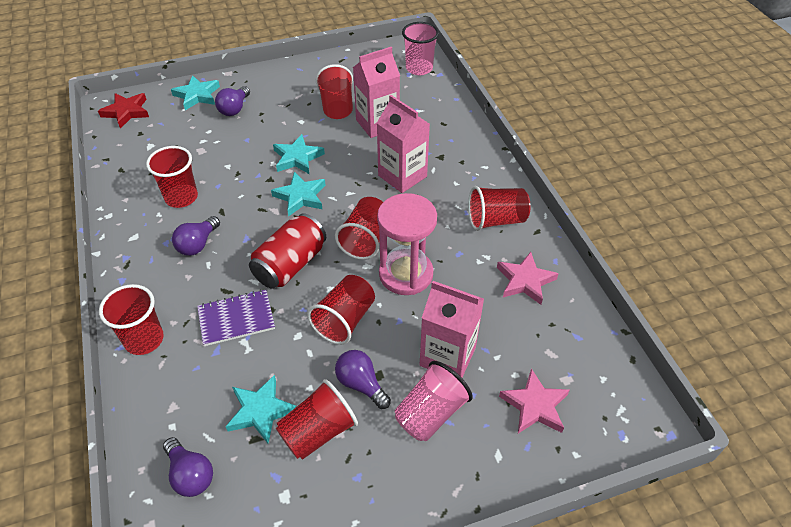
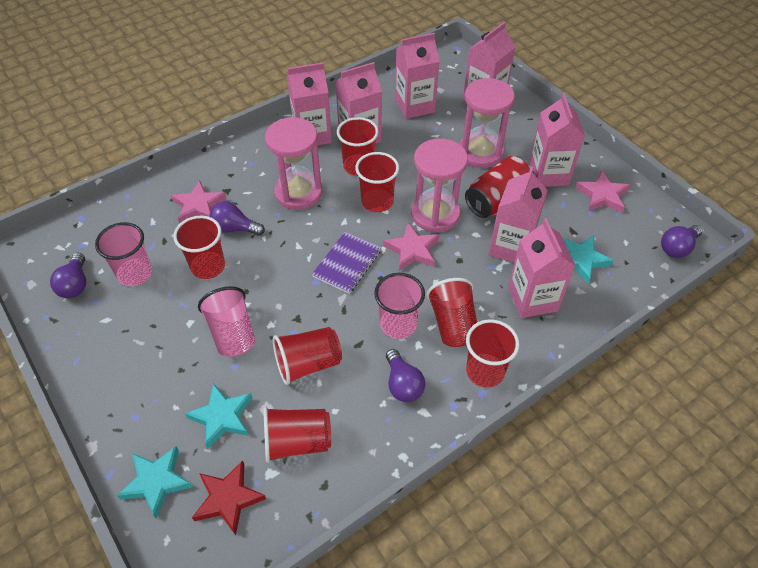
pink carton: 3 -> 7
pink cup: 2 -> 3
pink hourglass: 1 -> 3
pink star: 2 -> 3
turquoise star: 4 -> 3

